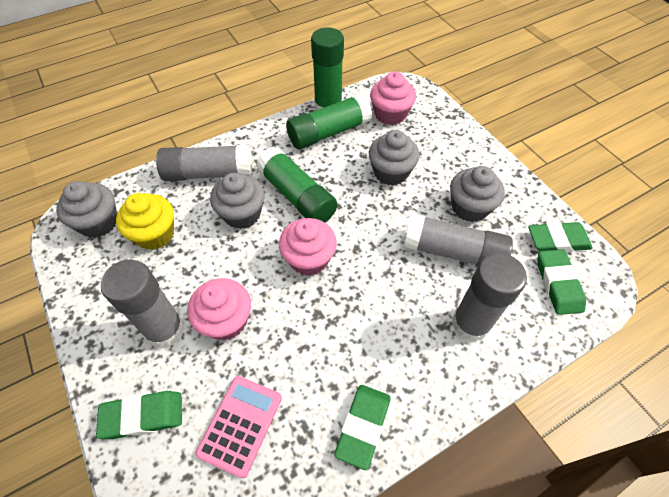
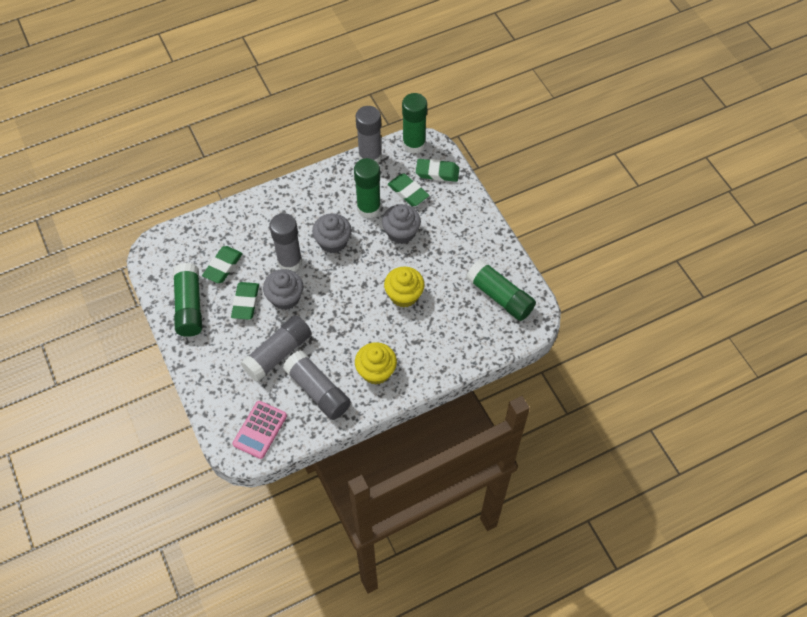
green glue stick: 3 -> 4
grey cupcake: 4 -> 3
pink cupcake: 3 -> 0
yellow cupcake: 1 -> 2

